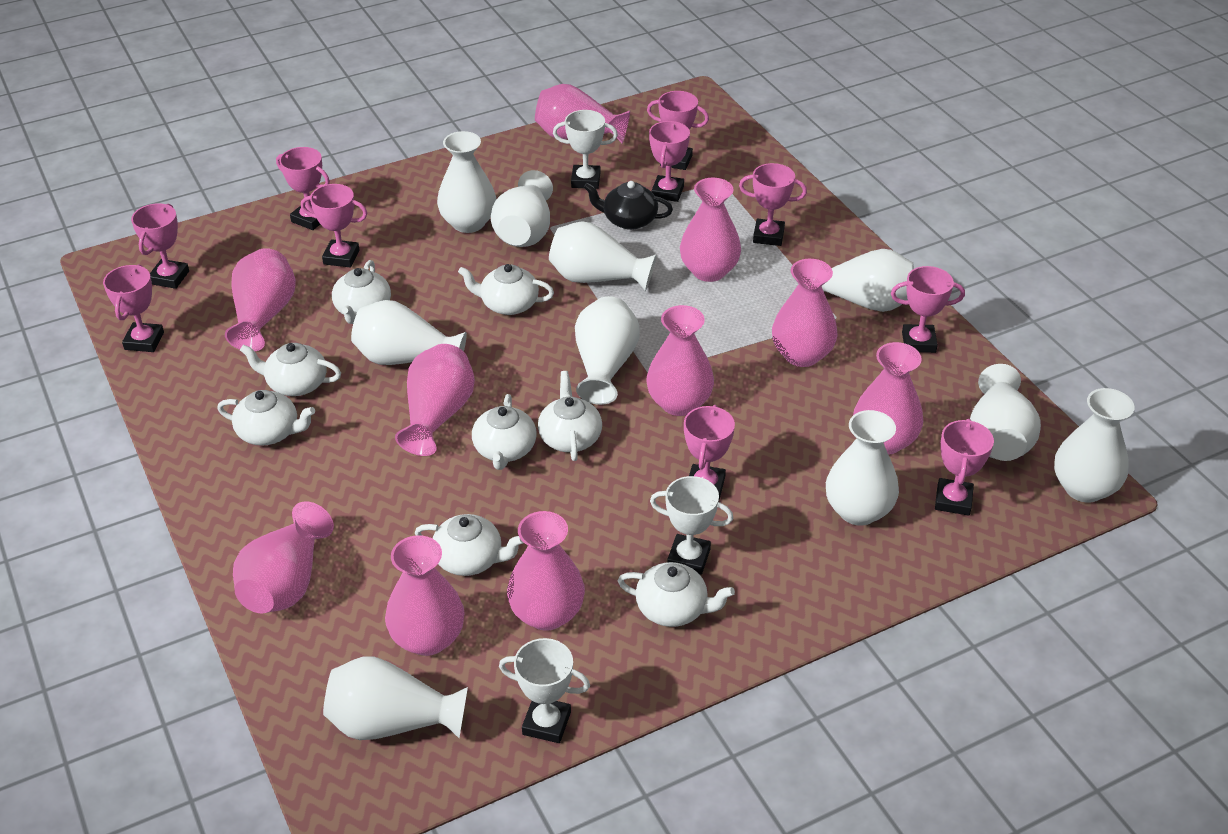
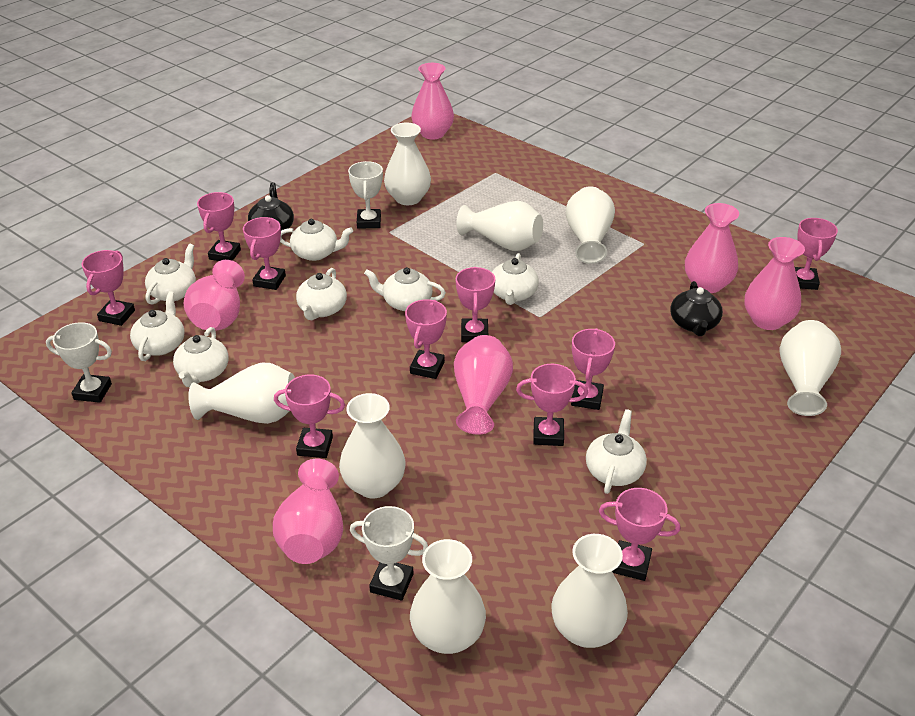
black teapot: 1 -> 2
pink vase: 10 -> 6
white vase: 10 -> 8

